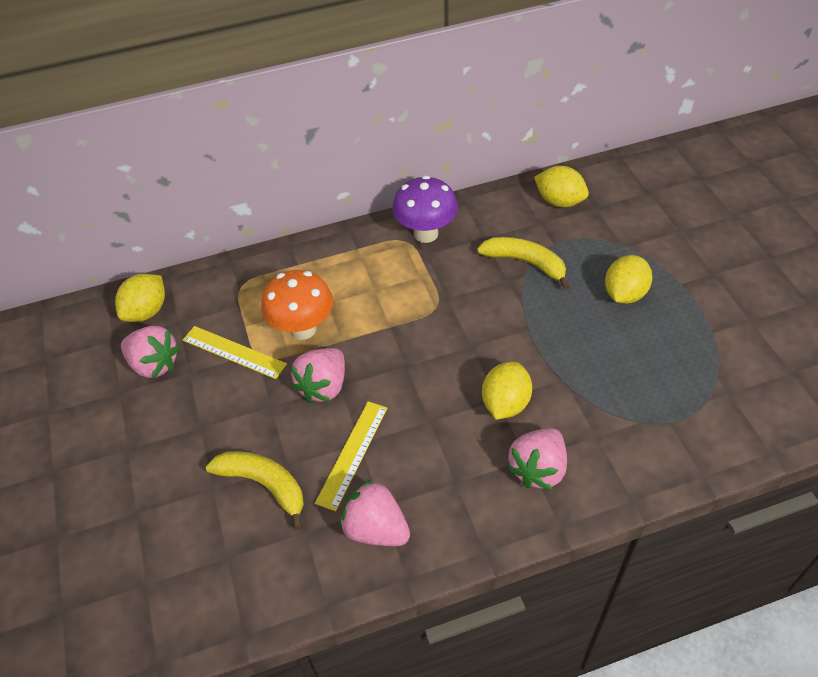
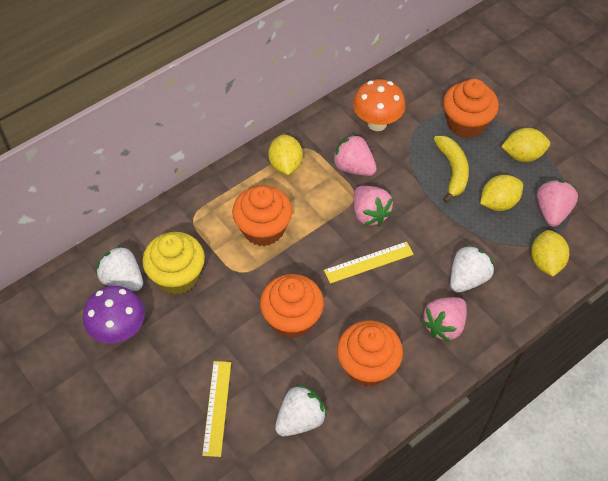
orange cupcake: 0 -> 4
white strawberry: 0 -> 3
yellow banana: 2 -> 1
yellow cupcake: 0 -> 1

